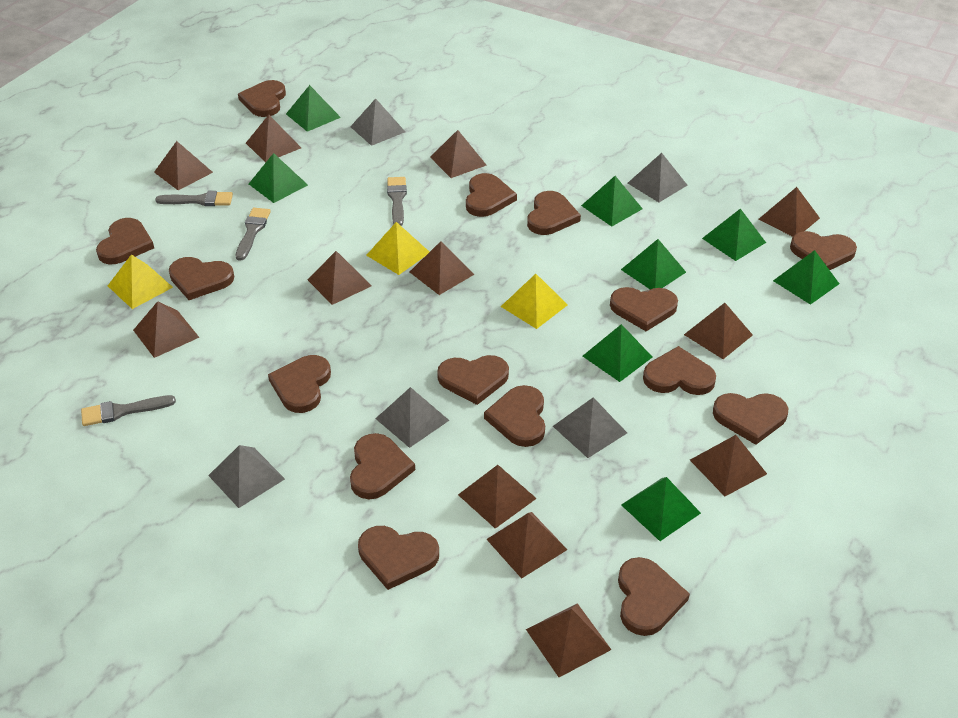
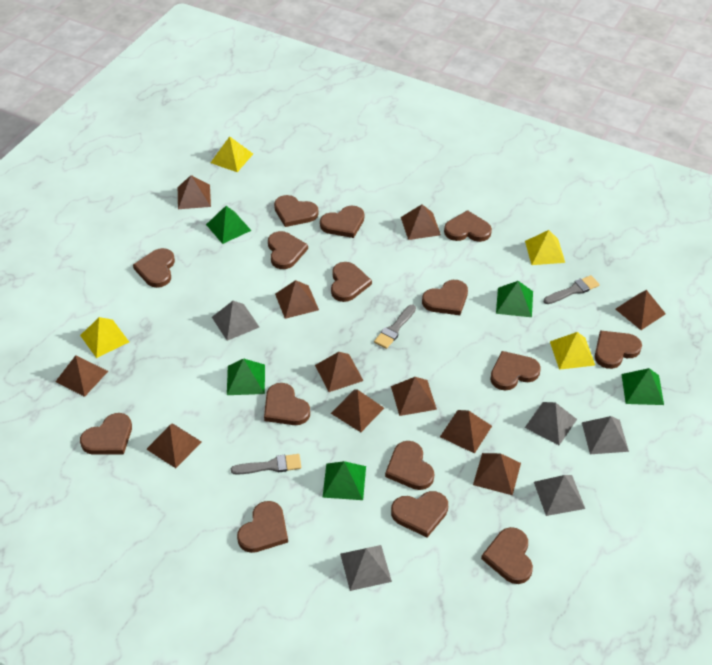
brown pyramid: 12 -> 11
green pyramid: 8 -> 5
grey brush: 4 -> 3
yellow pyramid: 3 -> 4

